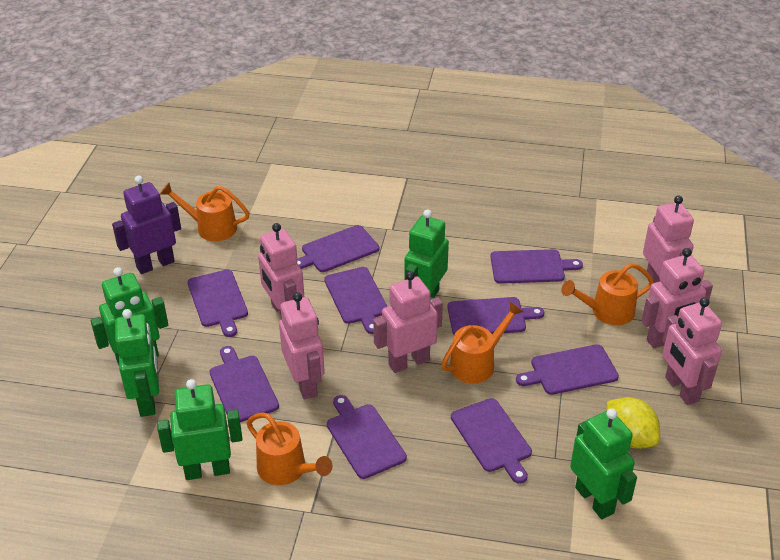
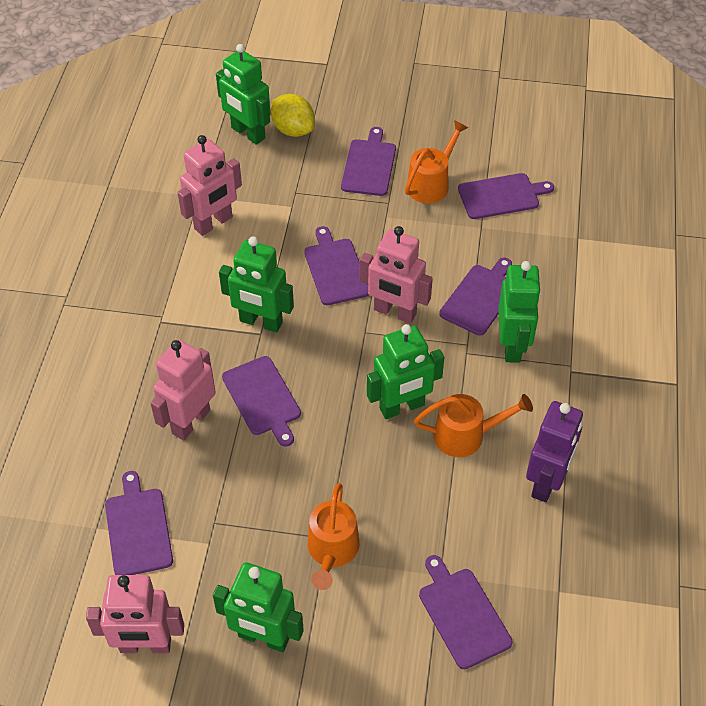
orange watering can: 4 -> 3
pink robot: 6 -> 4
purple cutting board: 9 -> 7

